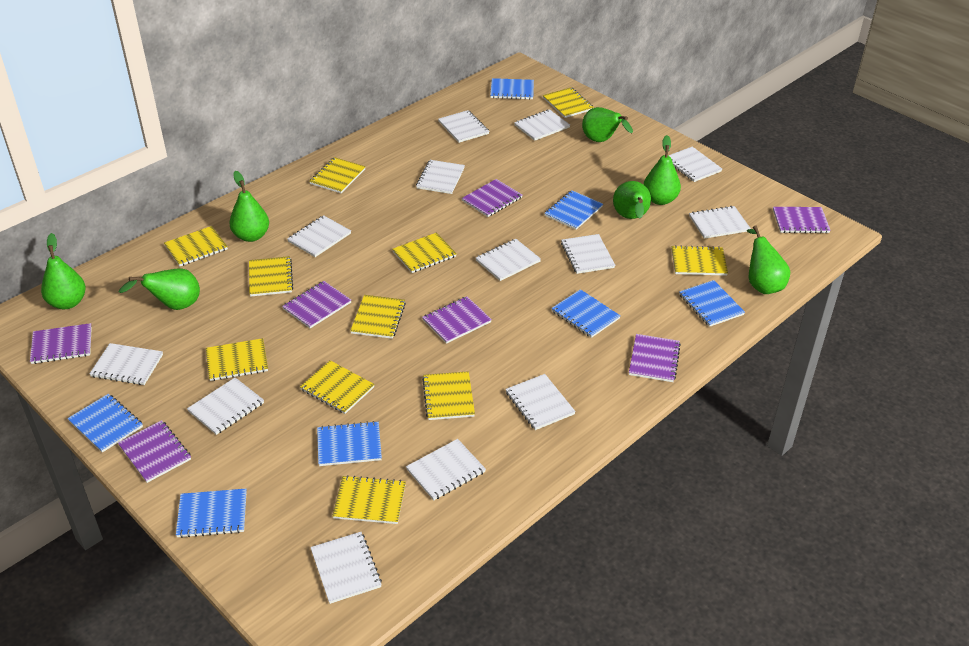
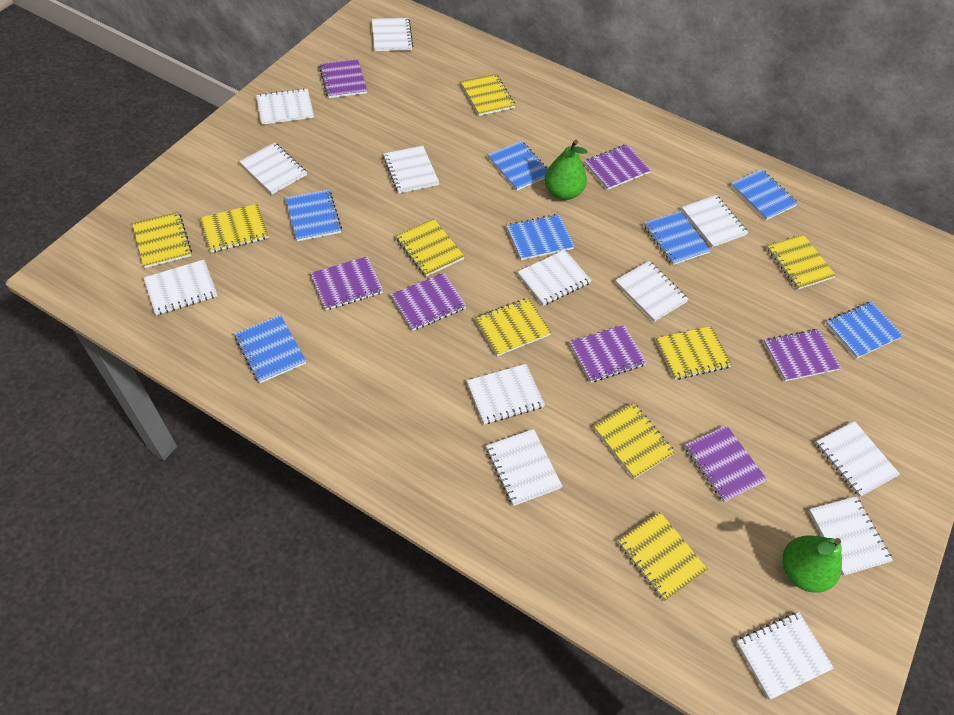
green pear: 7 -> 2
yellow notebook: 11 -> 9

